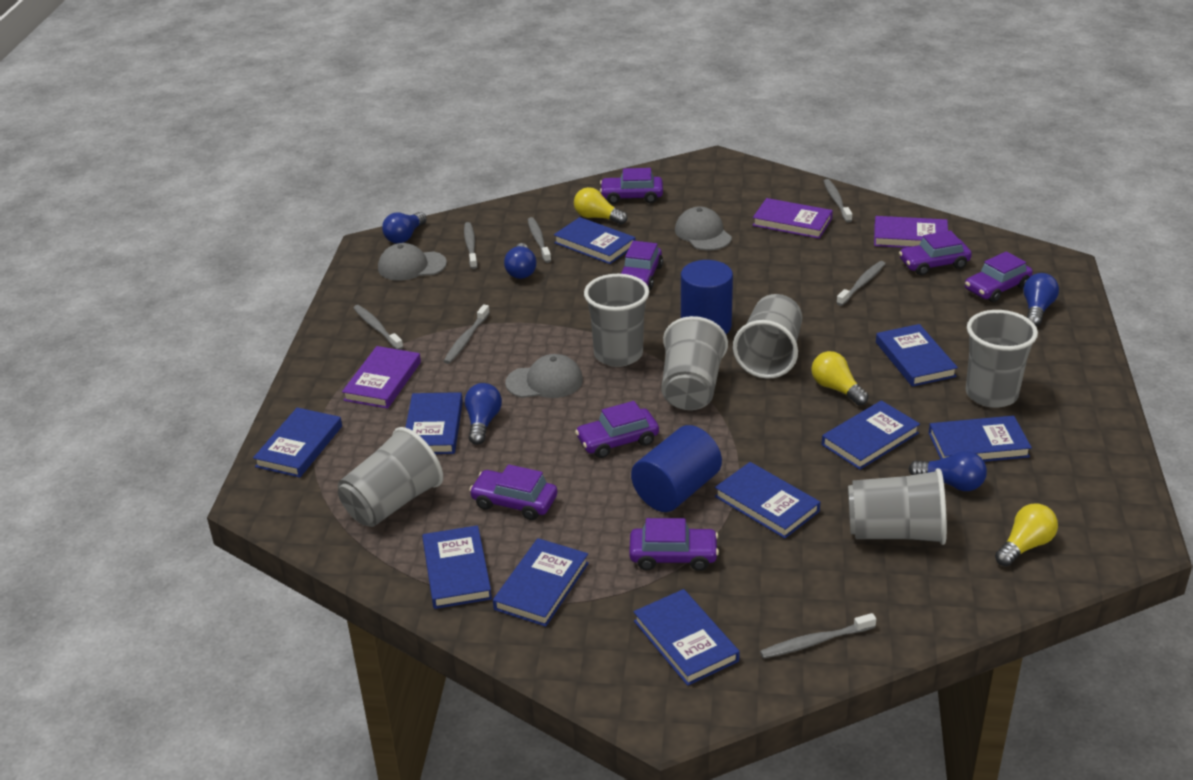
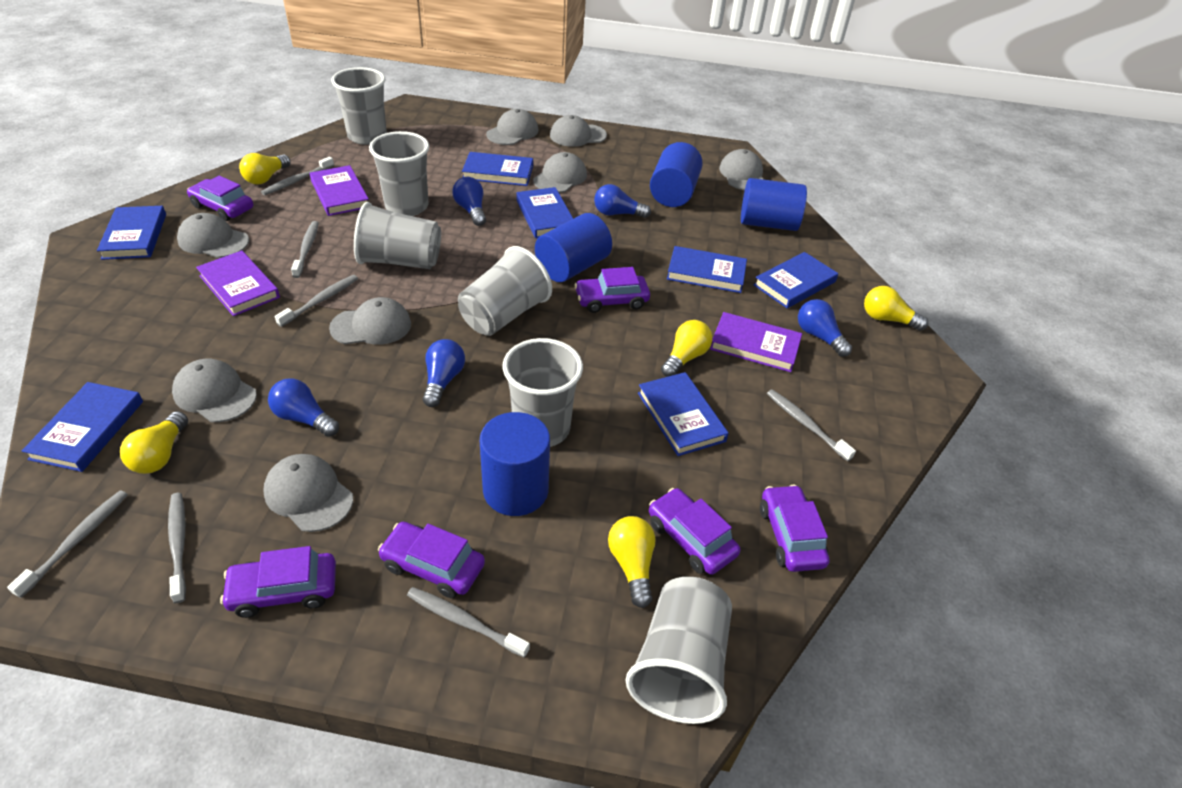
blue book: 10 -> 7
blue cylinder: 2 -> 4
grey cap: 3 -> 8
purple car: 7 -> 6
yellow light bulb: 3 -> 5

